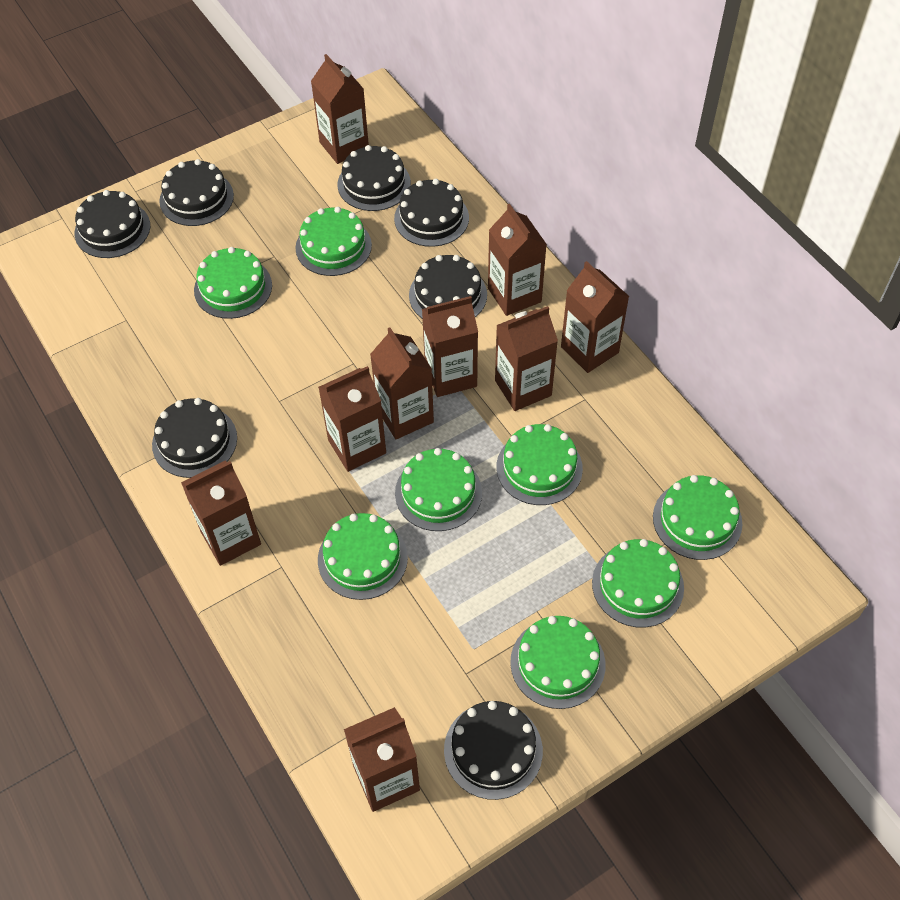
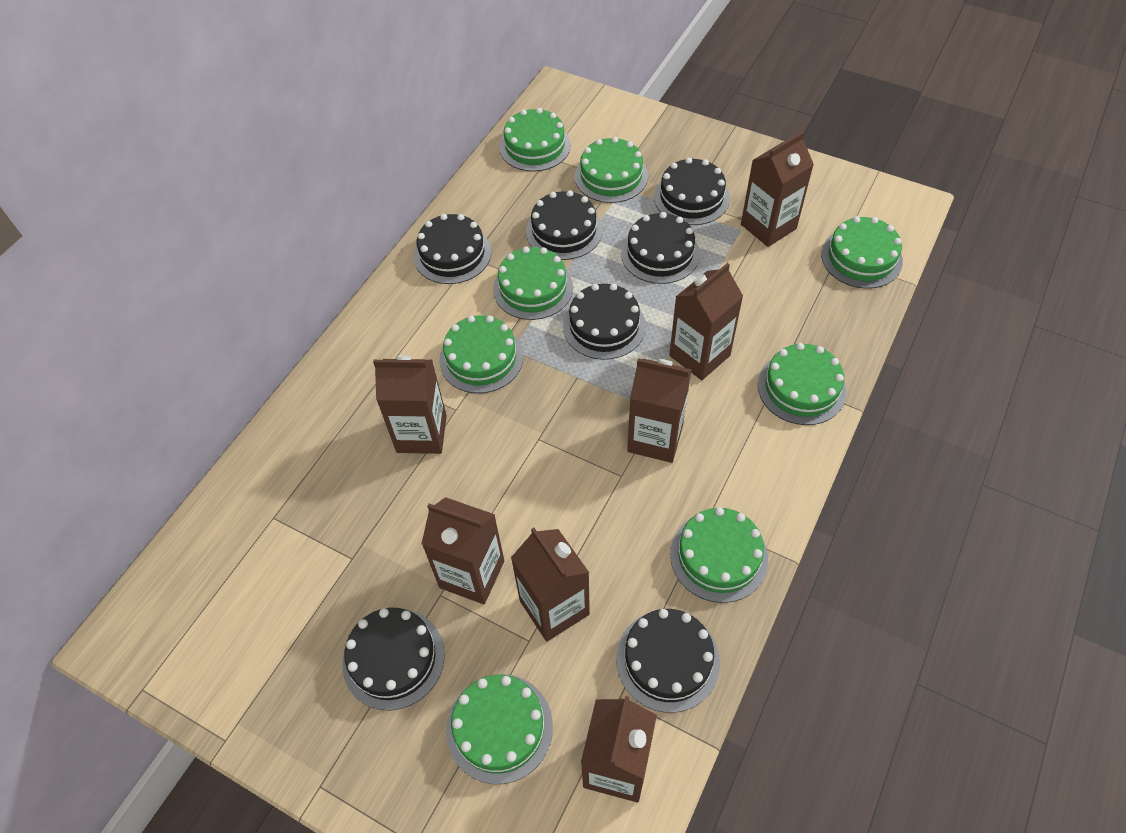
brown carton: 9 -> 7

